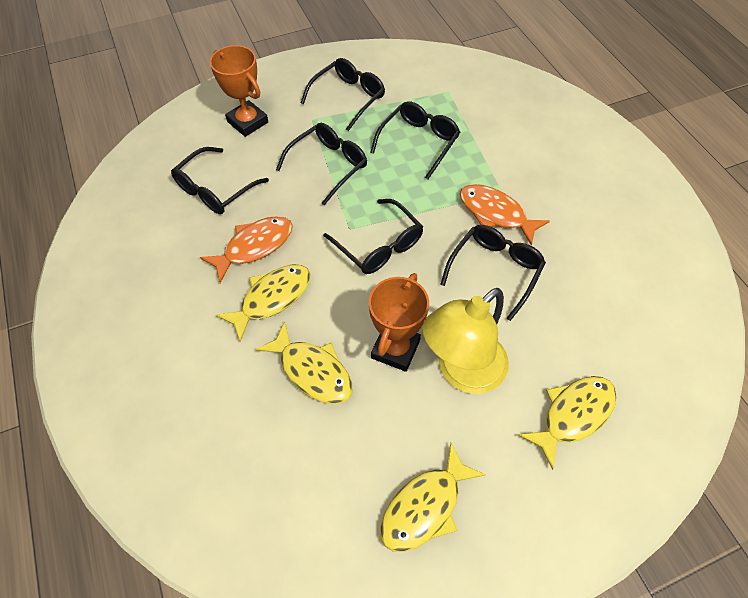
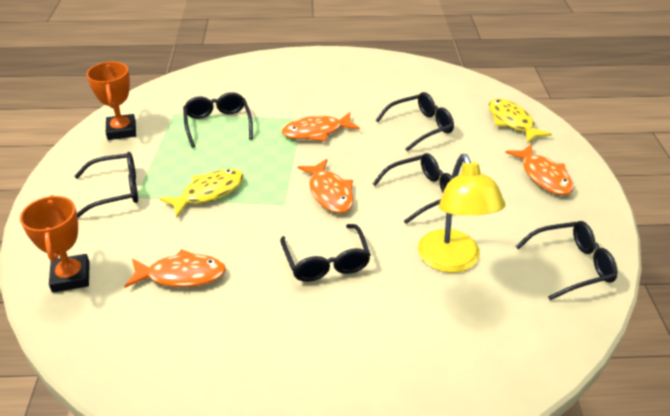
orange fish: 2 -> 4
yellow fish: 4 -> 2

